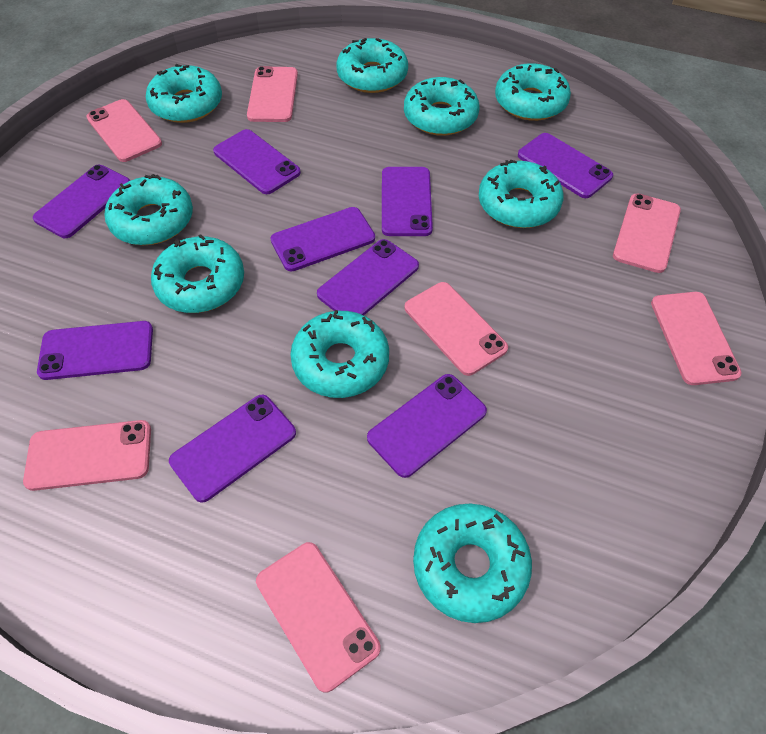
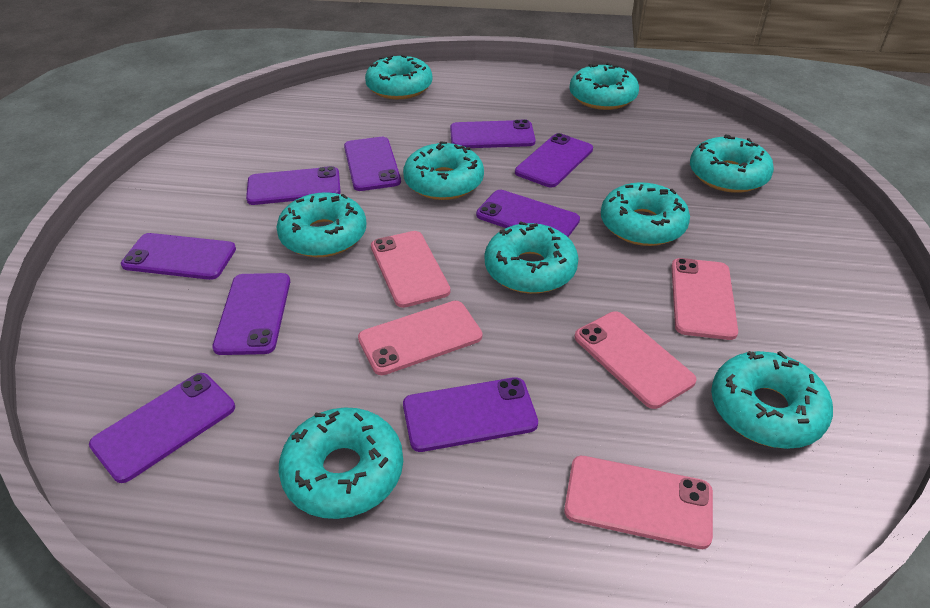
pink phone: 7 -> 5

